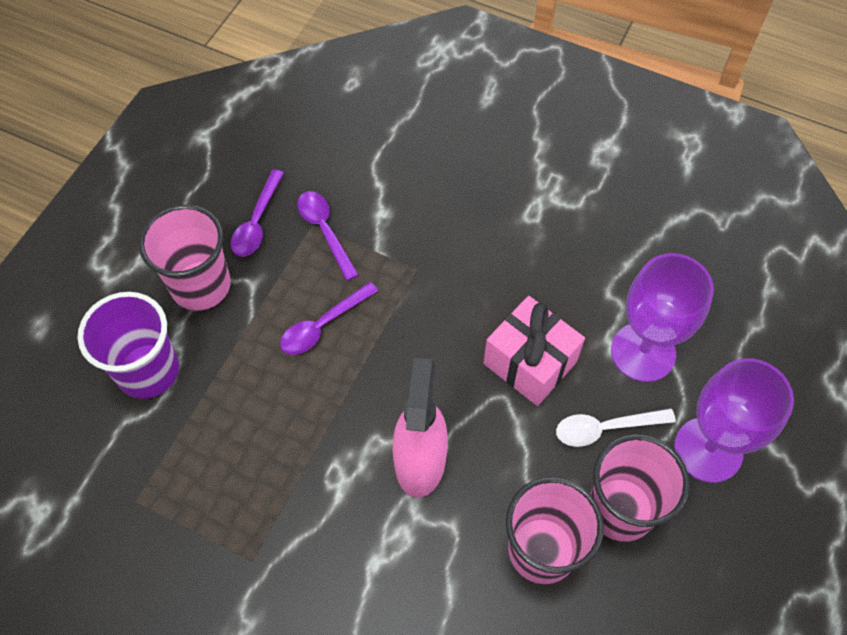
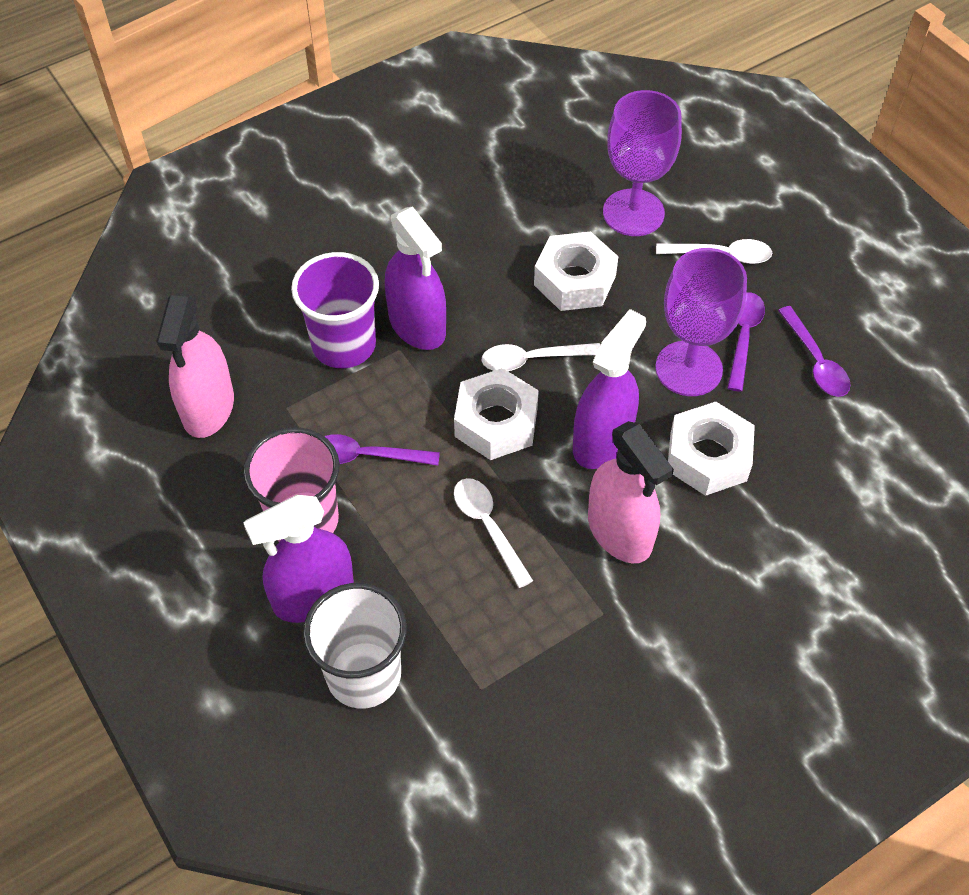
pink cup: 3 -> 1
pink gift: 1 -> 0
pink spray bottle: 1 -> 2
purple spray bottle: 0 -> 3
white cup: 0 -> 1
white nut: 0 -> 3
white spoon: 1 -> 3

